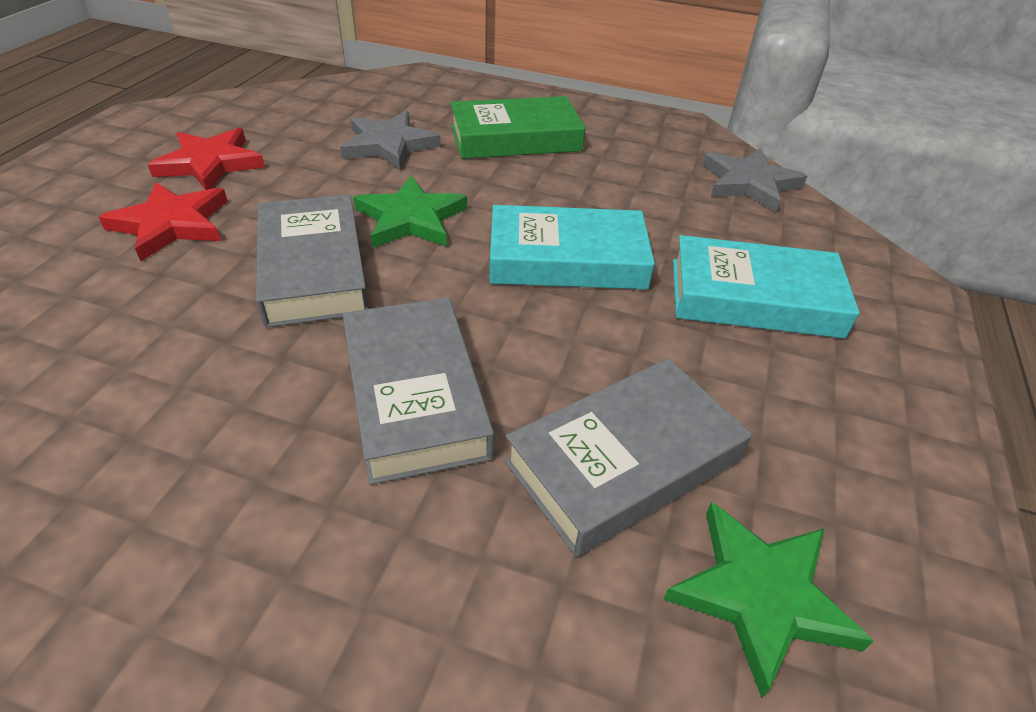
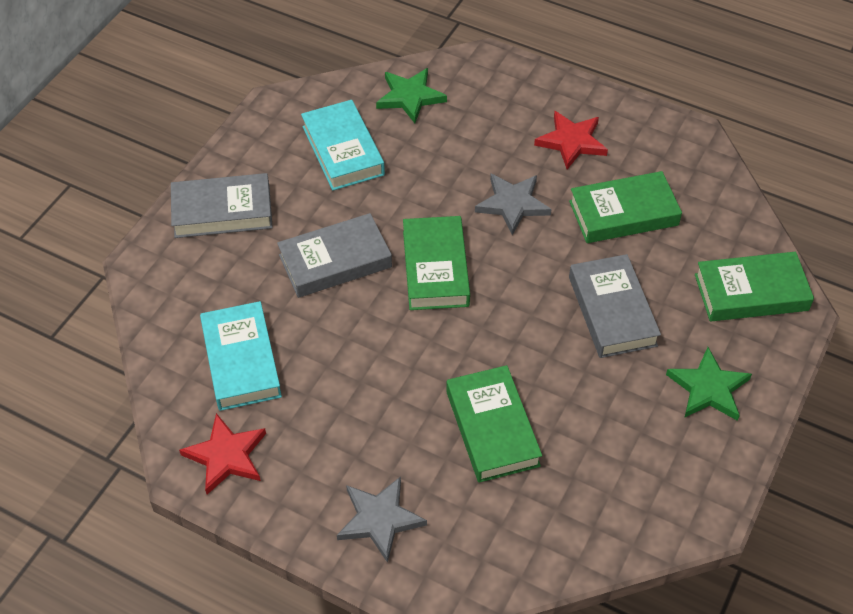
green book: 1 -> 4

